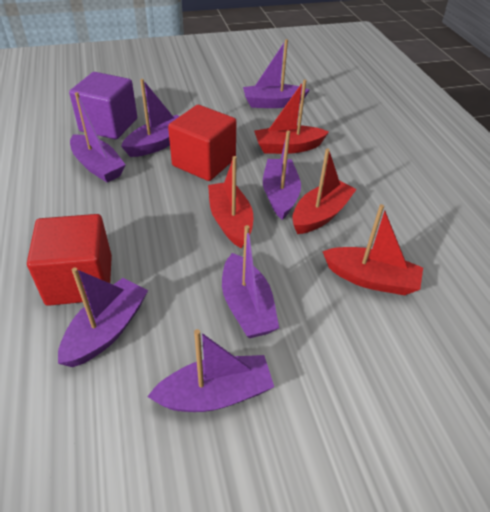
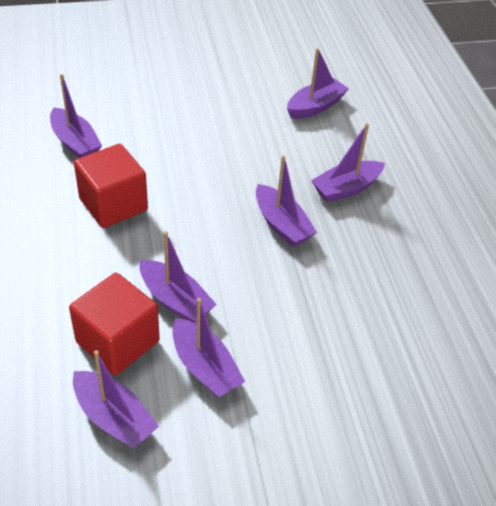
purple cube: 1 -> 0
red boat: 4 -> 0

